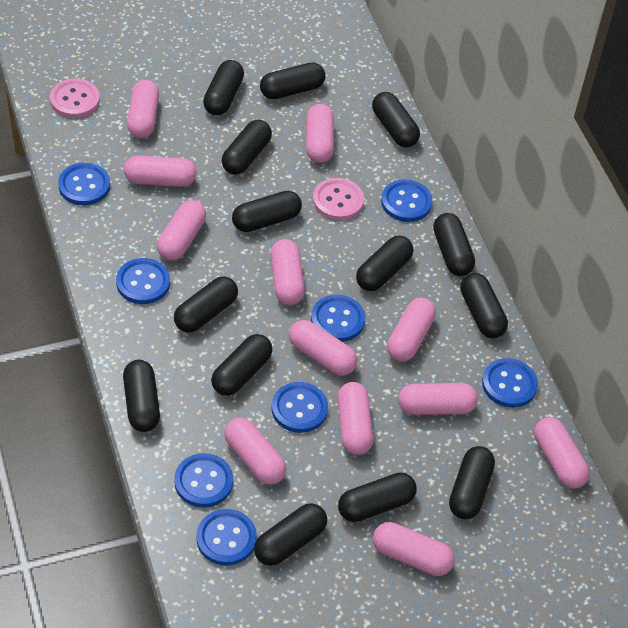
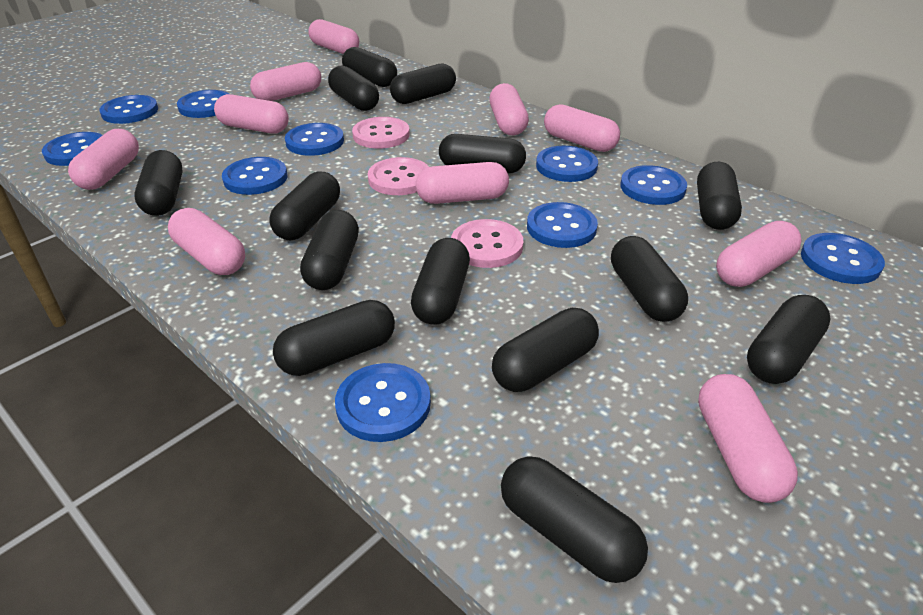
blue button: 8 -> 10
pink button: 2 -> 3
pink capsule: 12 -> 10

